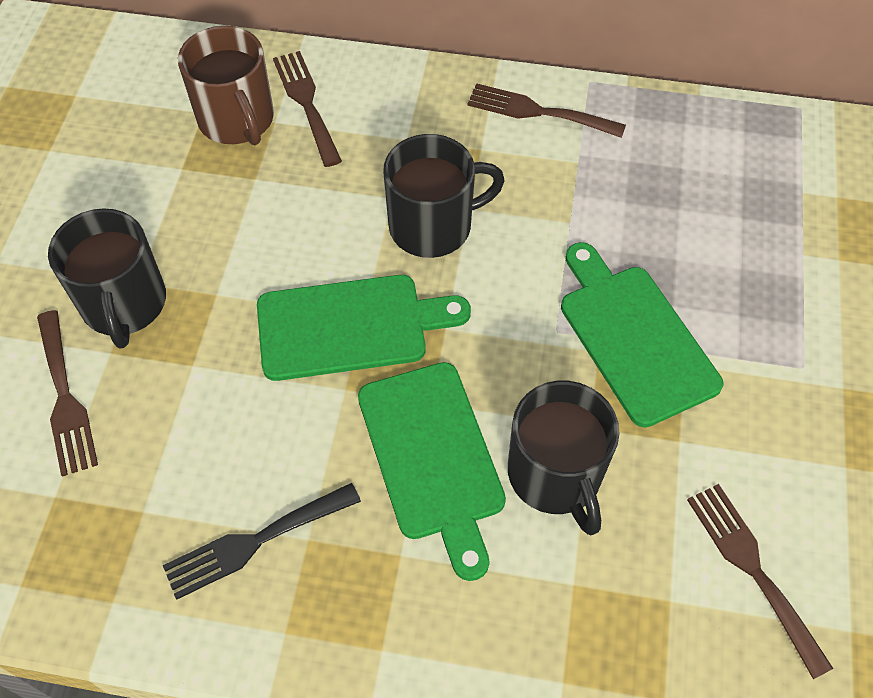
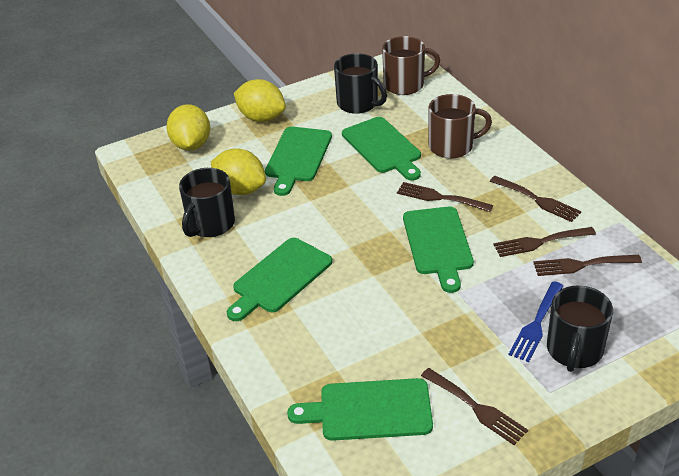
black fork: 1 -> 0
blue fork: 0 -> 1
brown fork: 4 -> 5
brown mug: 1 -> 2
green cutting board: 3 -> 5
yellow lemon: 0 -> 3

